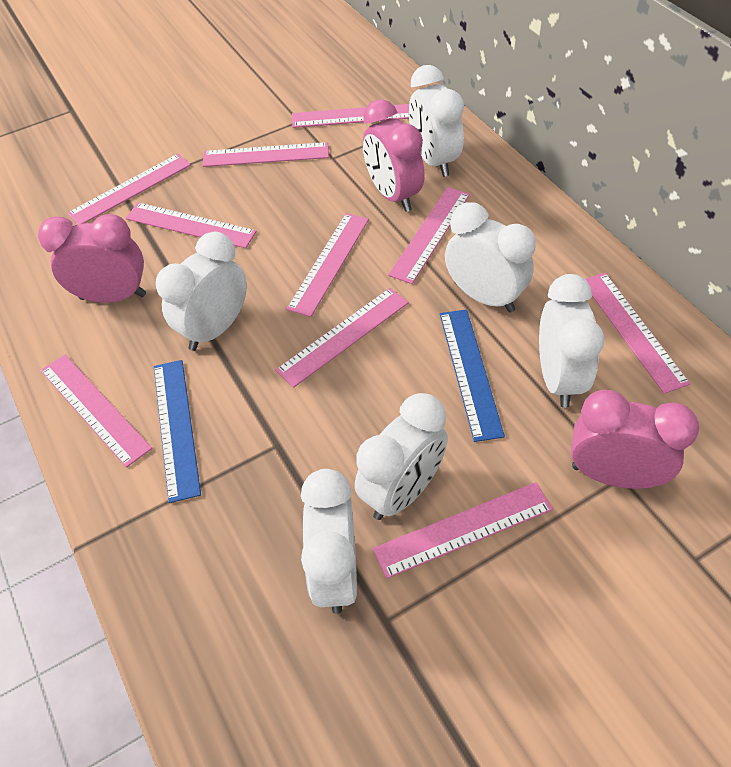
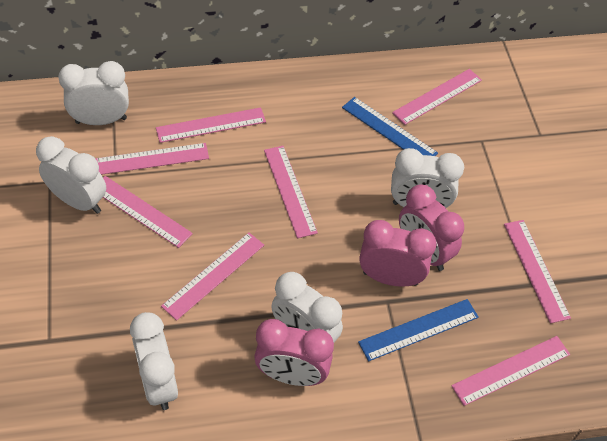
pink ruler: 10 -> 8
white clock: 6 -> 5

